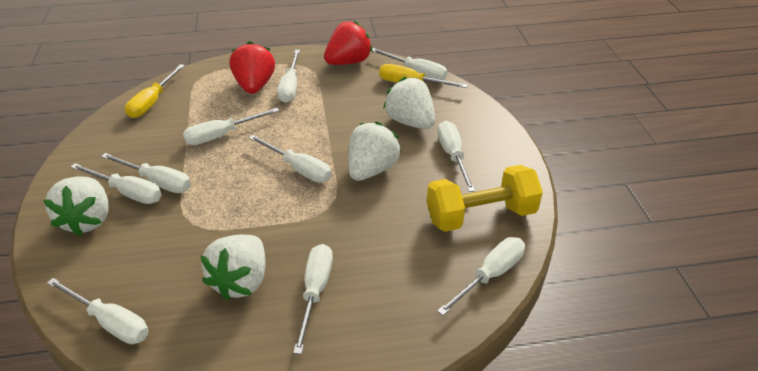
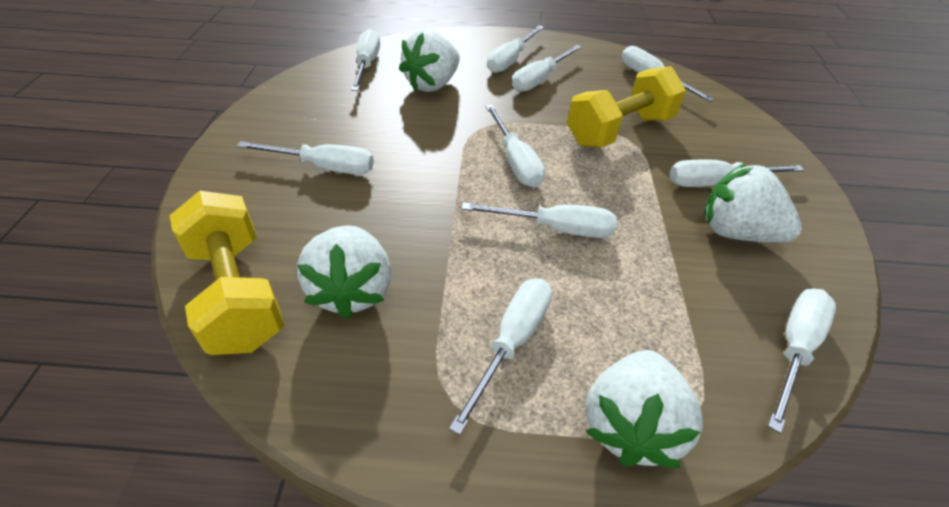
red strawberry: 2 -> 0
yellow dumbbell: 1 -> 2
yellow screwdriver: 2 -> 0

